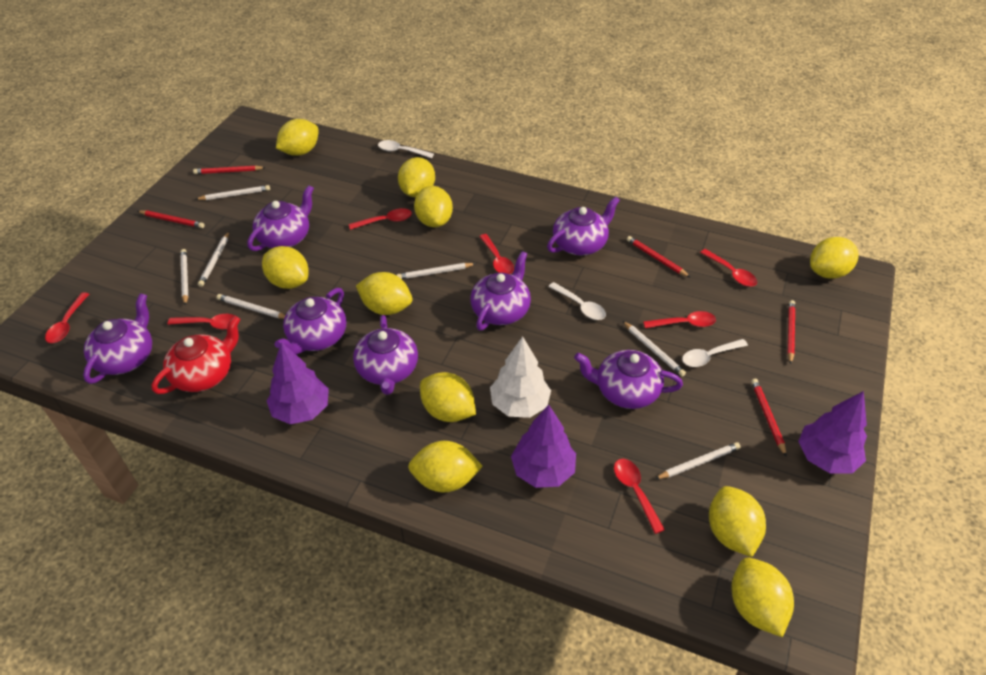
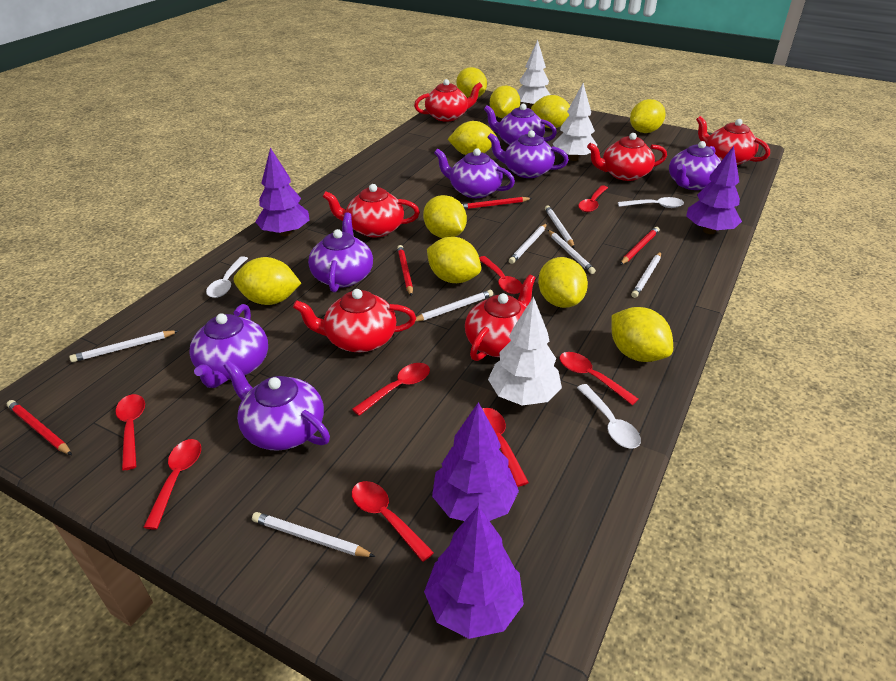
purple tree: 3 -> 4
red pencil: 5 -> 4
red spoon: 7 -> 8
red teapot: 1 -> 6
white tree: 1 -> 3

